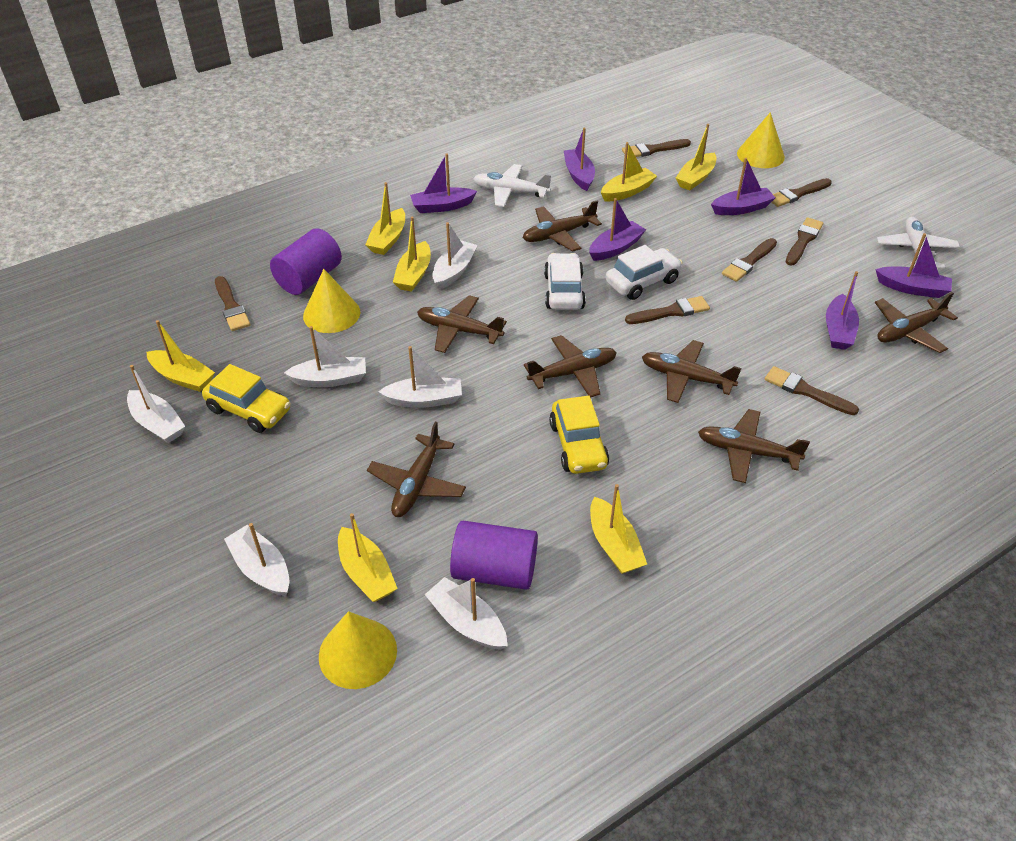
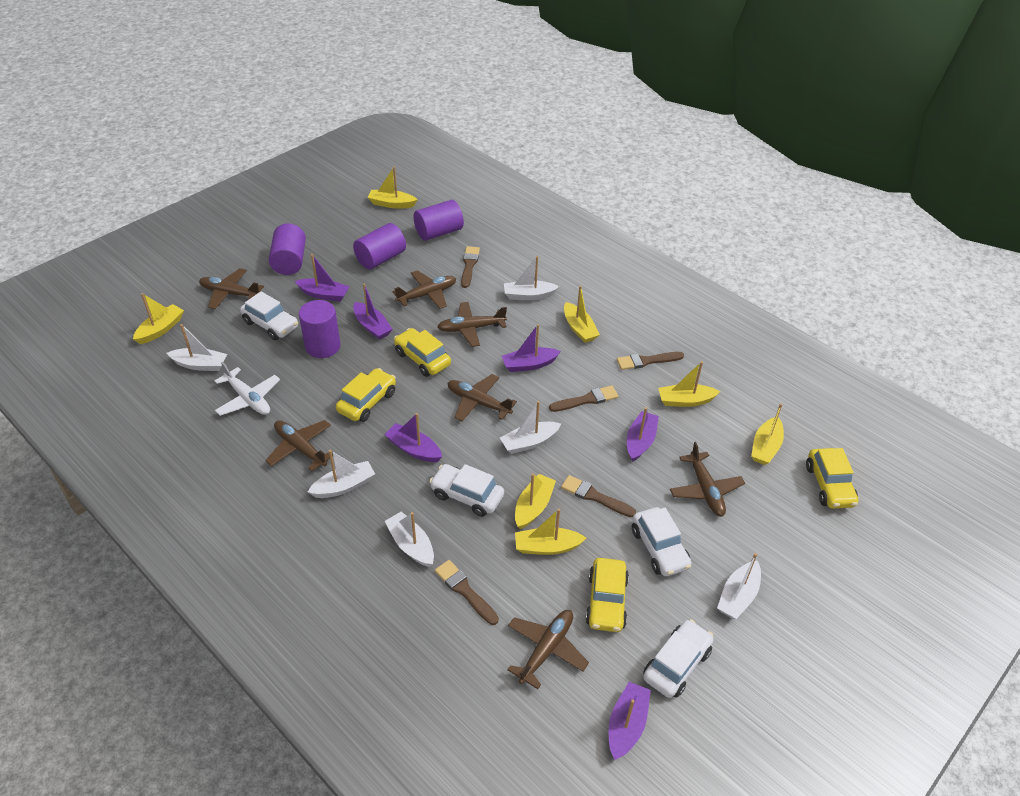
brown brush: 7 -> 5
purple cylinder: 2 -> 4
white car: 2 -> 4
white plane: 2 -> 1
yellow car: 2 -> 4
yellow cone: 3 -> 0

